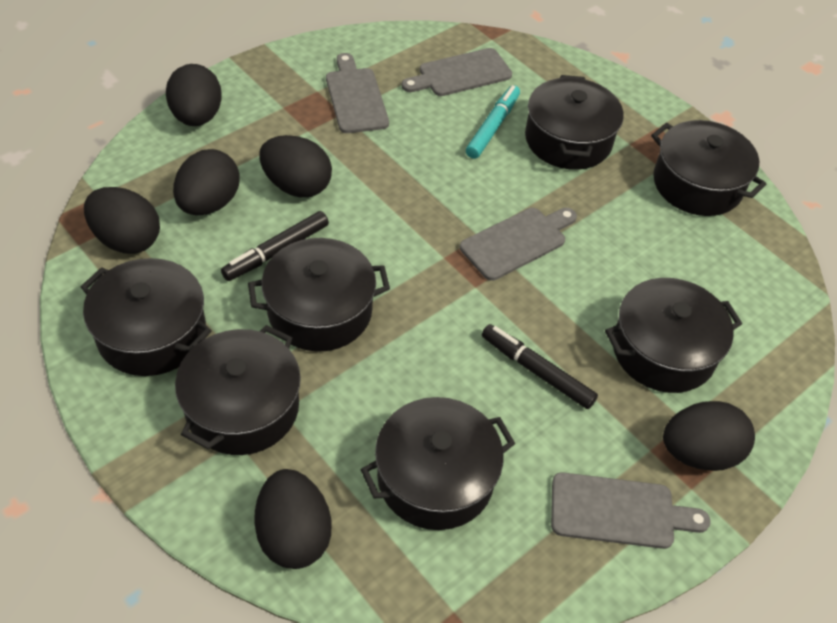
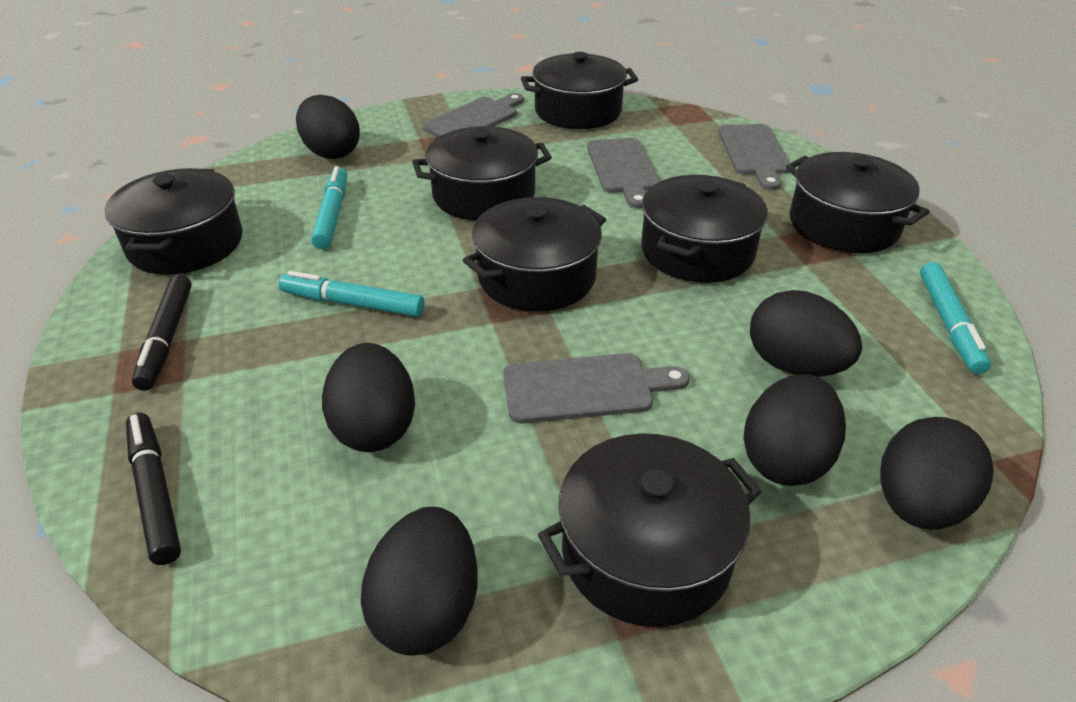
turquoise marker: 1 -> 3

